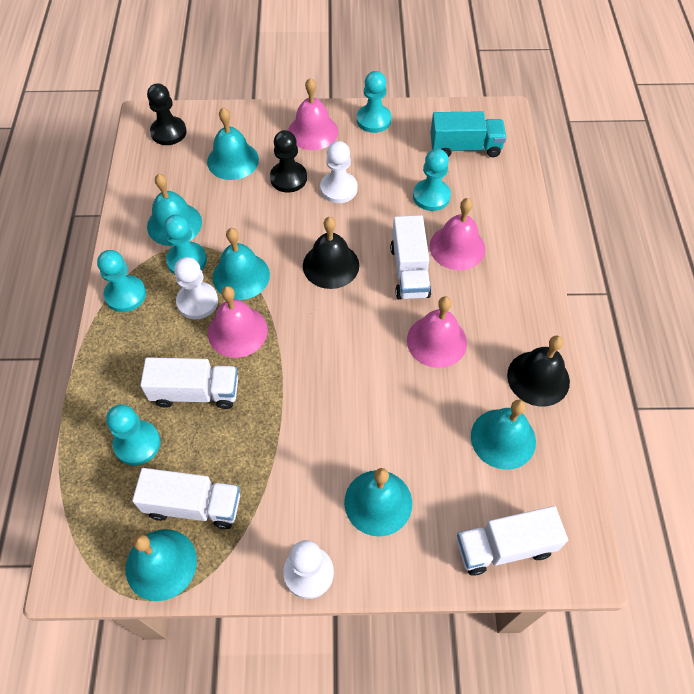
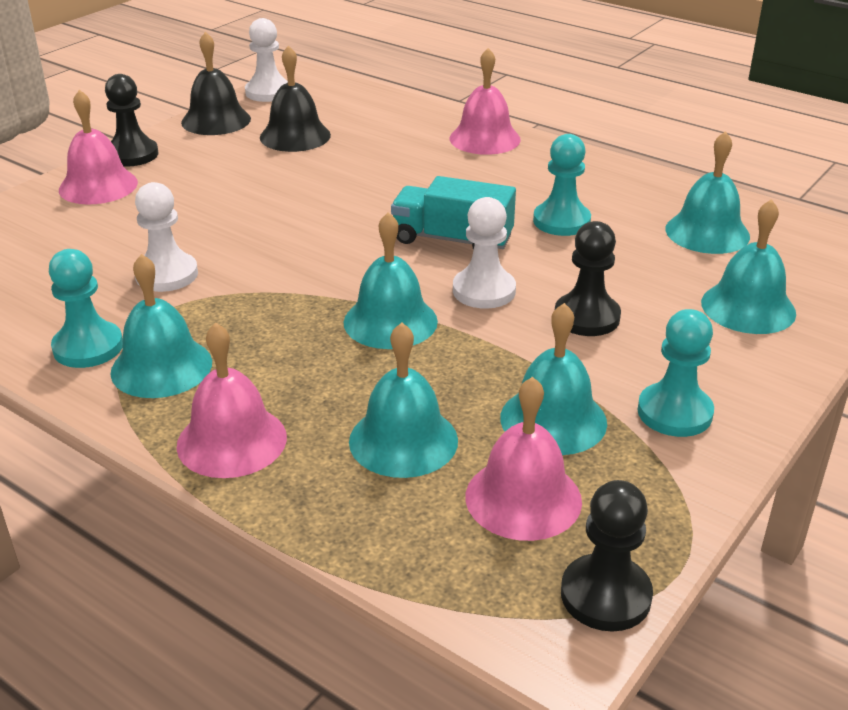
black pawn: 2 -> 3
turquoise pawn: 5 -> 3
white truck: 4 -> 0

